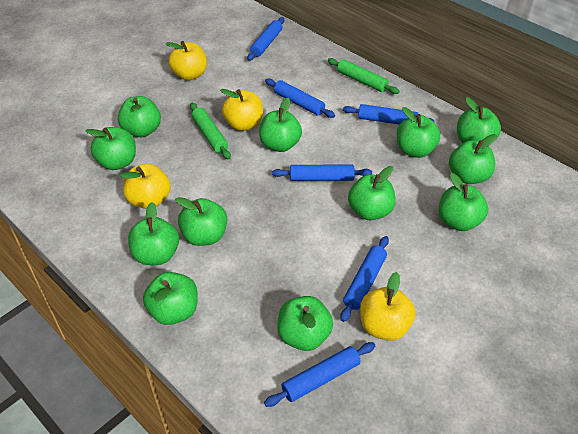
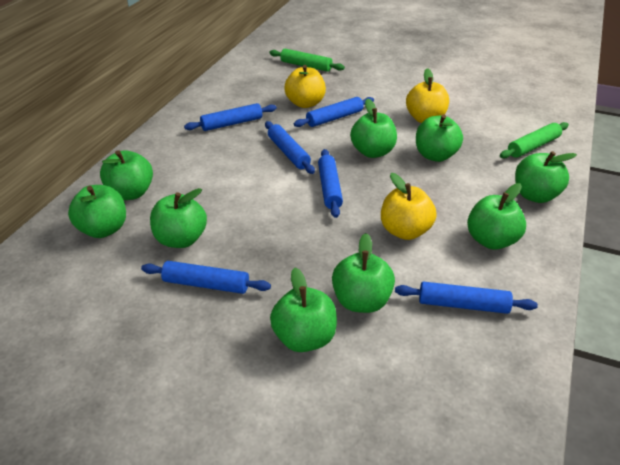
green apple: 12 -> 9
yellow apple: 4 -> 3

